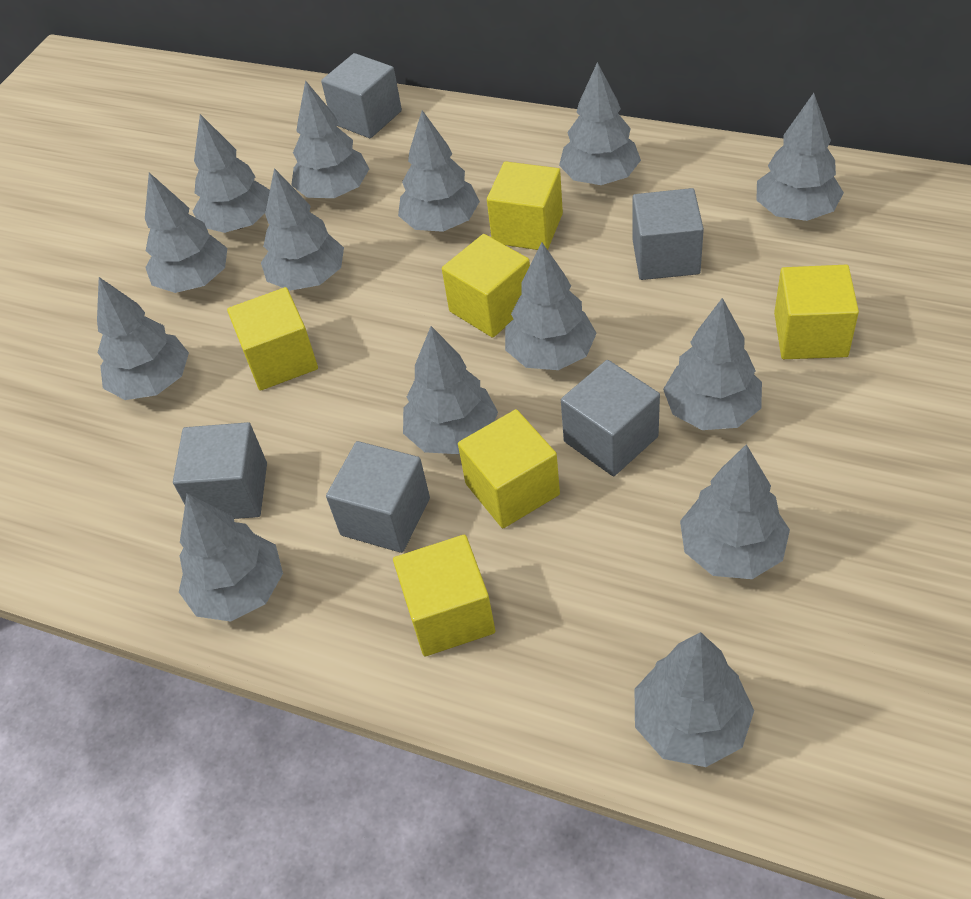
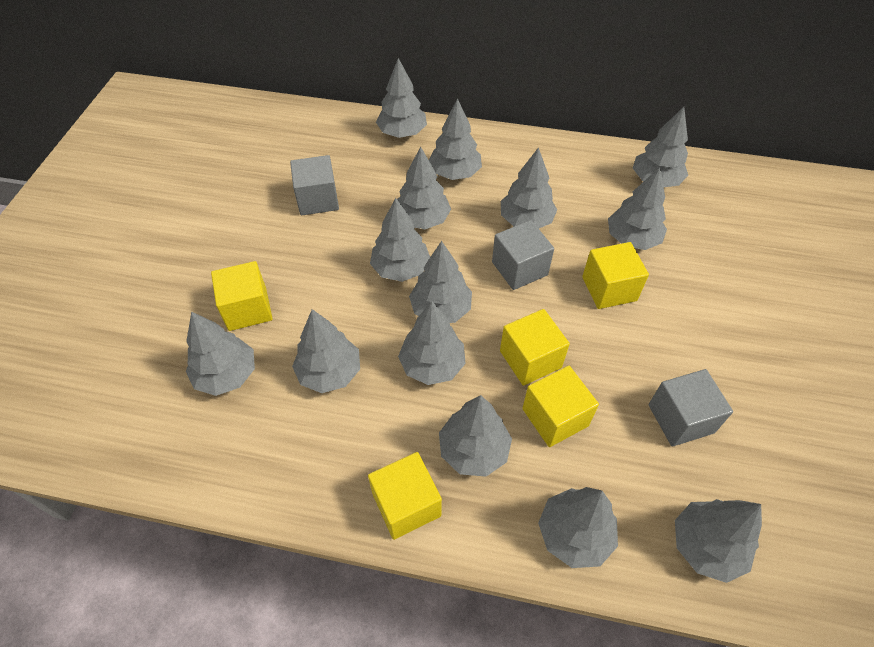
grey cube: 5 -> 3
yellow cube: 6 -> 5

